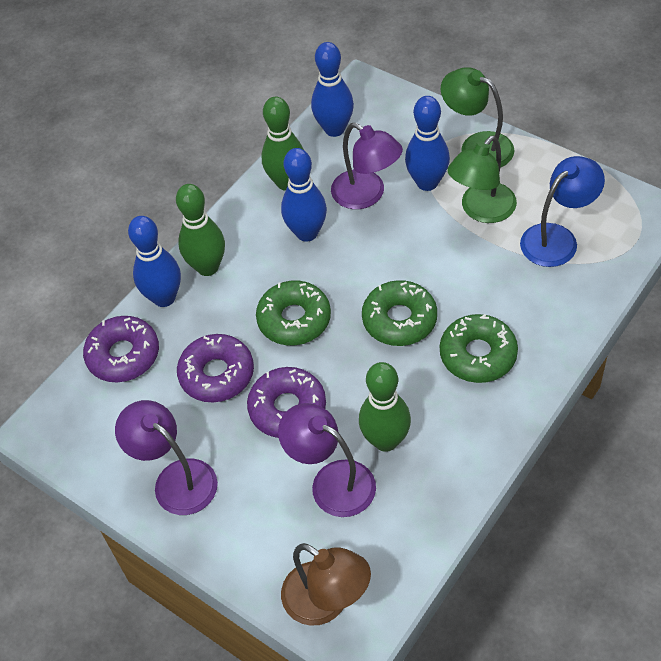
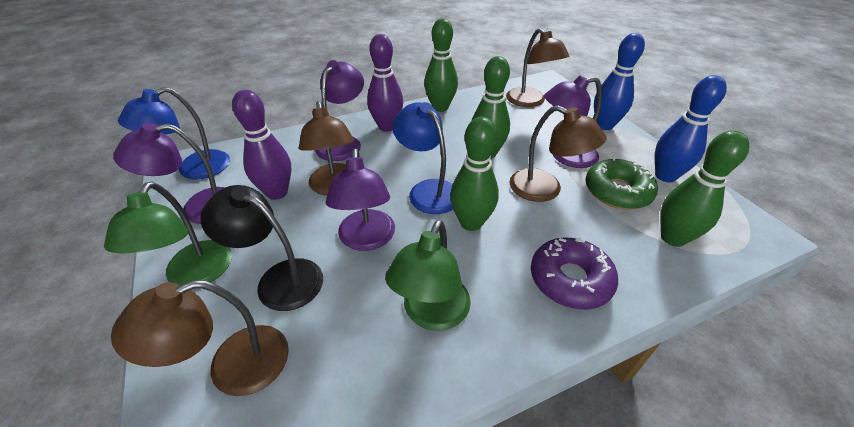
black lamp: 0 -> 1
blue bowling pin: 4 -> 2
blue lamp: 1 -> 2
brown lamp: 1 -> 4
green bowling pin: 3 -> 4
green donut: 3 -> 1
purple bowling pin: 0 -> 2
purple donut: 3 -> 1
purple lamp: 3 -> 4

